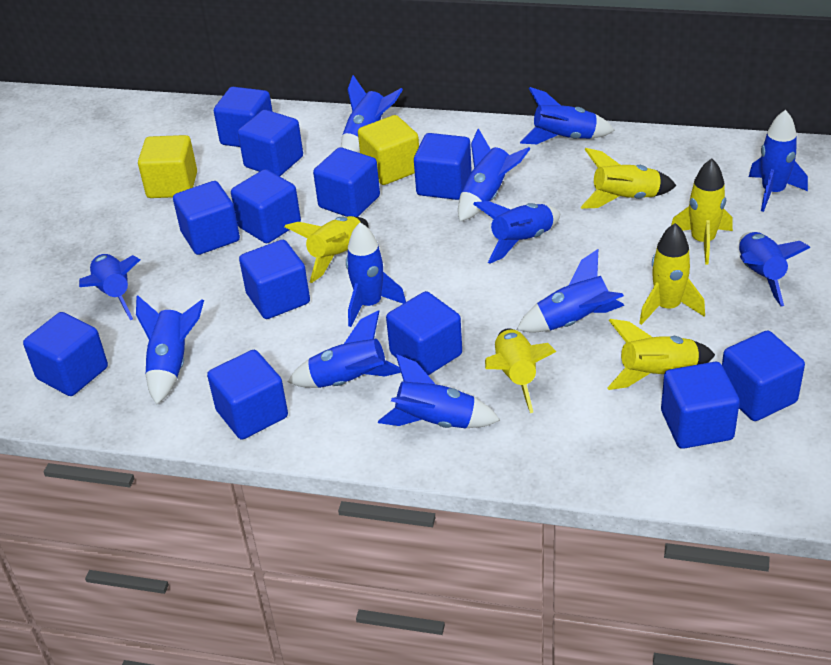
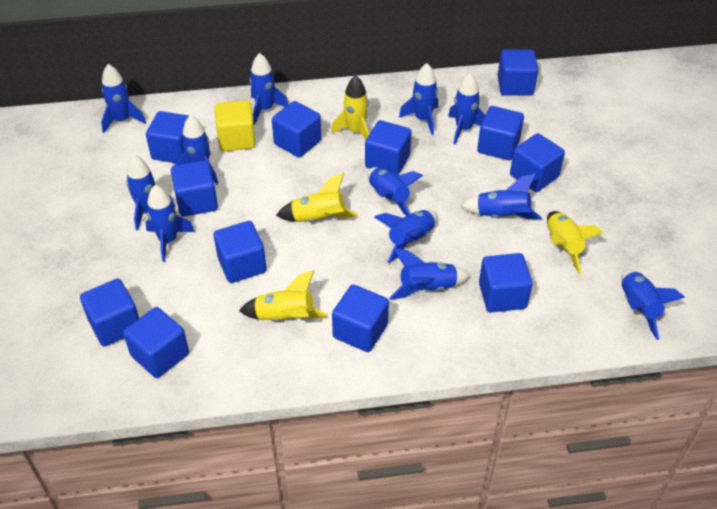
yellow cube: 2 -> 1
yellow rocket: 6 -> 4

